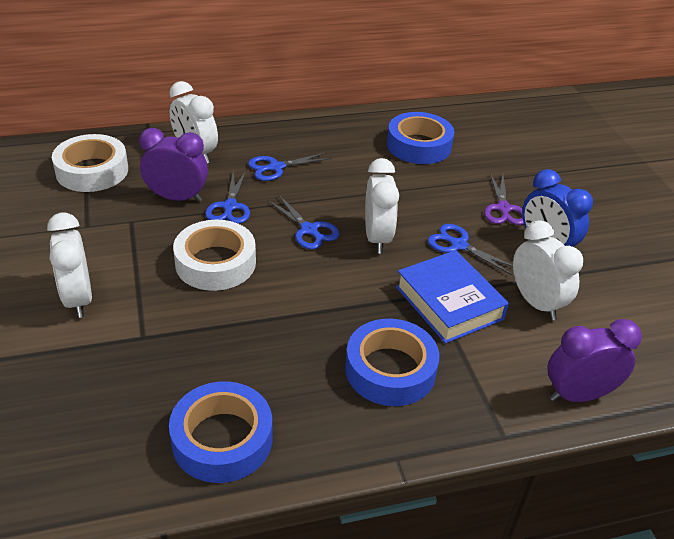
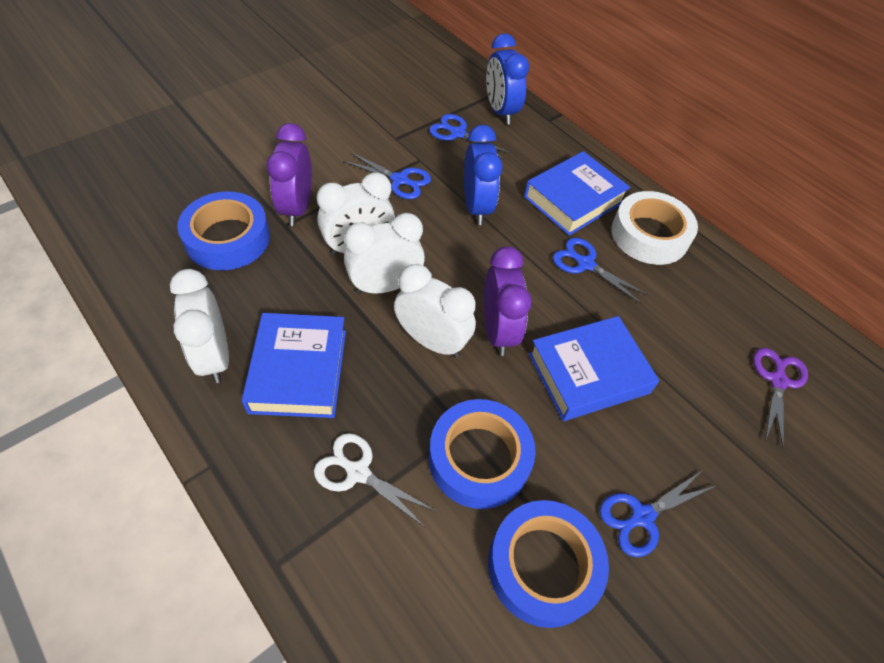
blue book: 1 -> 3
blue clock: 1 -> 2
white scissors: 0 -> 1
white tape: 2 -> 1

